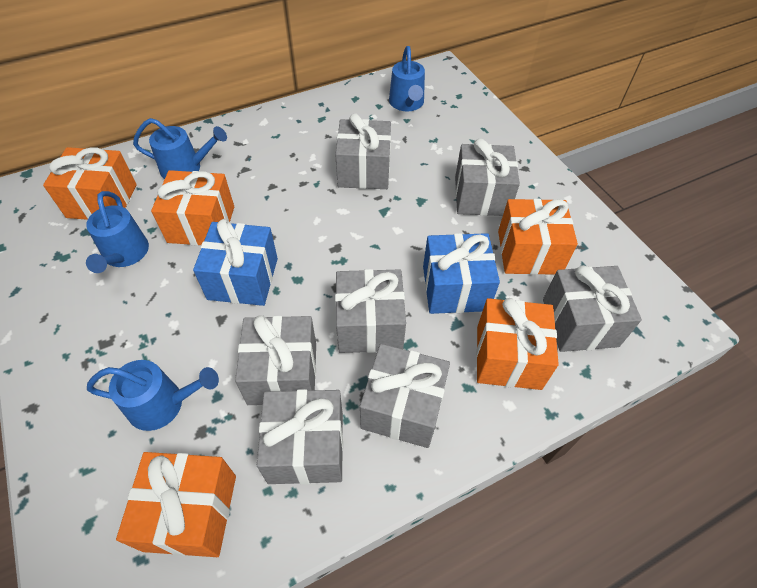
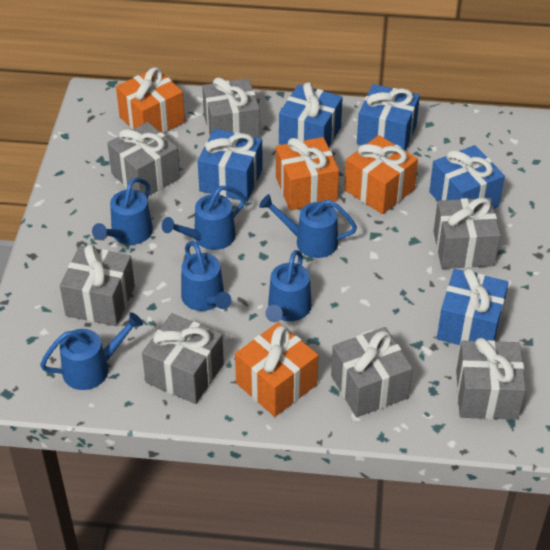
blue gift: 2 -> 5
blue watering can: 4 -> 6
orange gift: 5 -> 4

